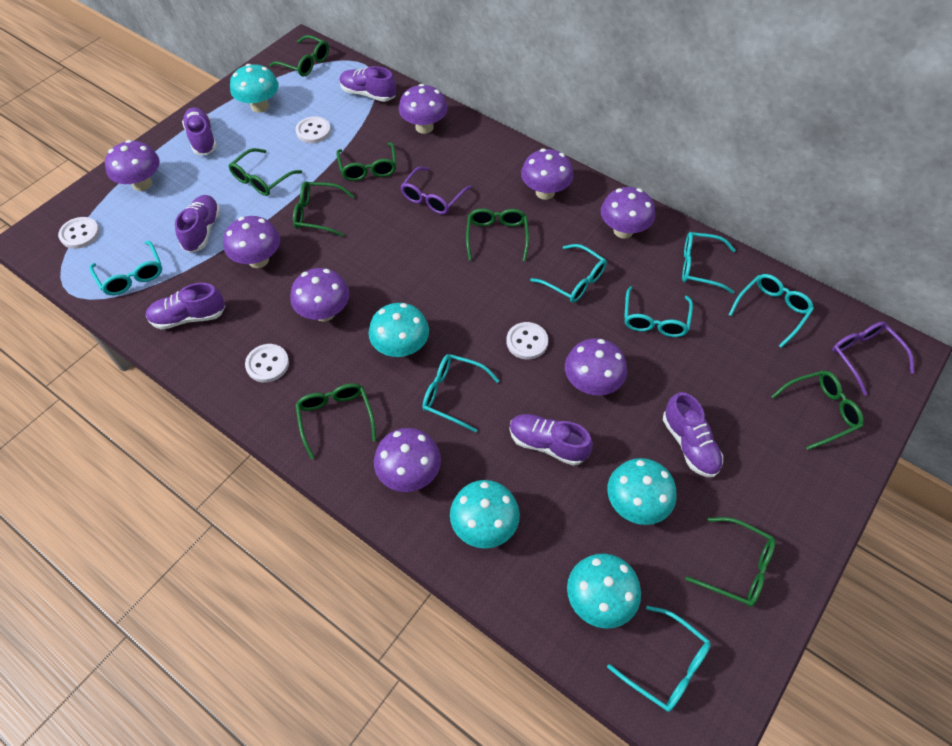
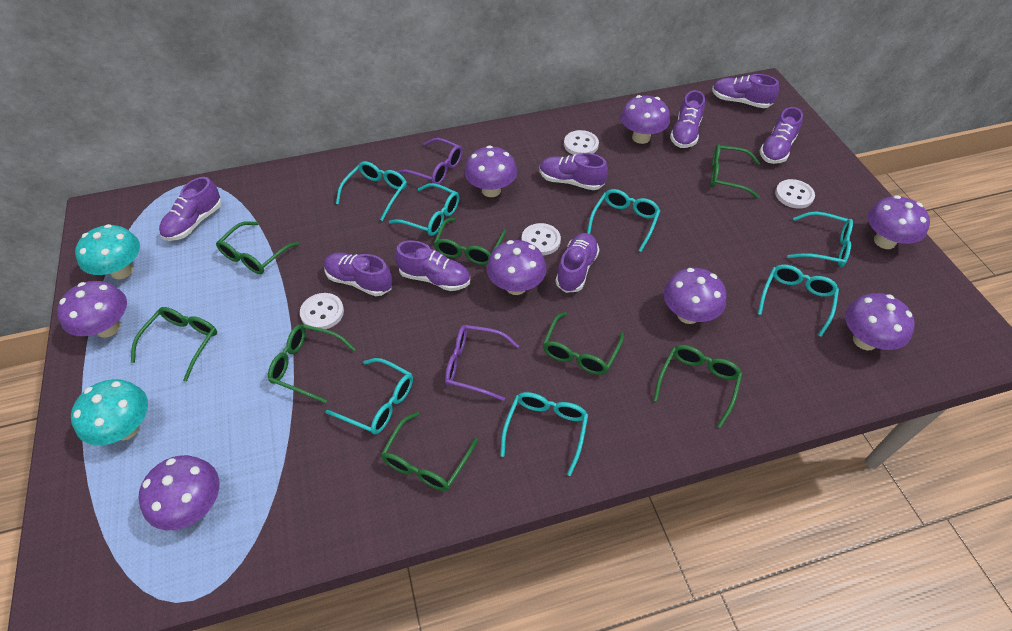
purple shoe: 6 -> 8
turquoise mushroom: 5 -> 2

